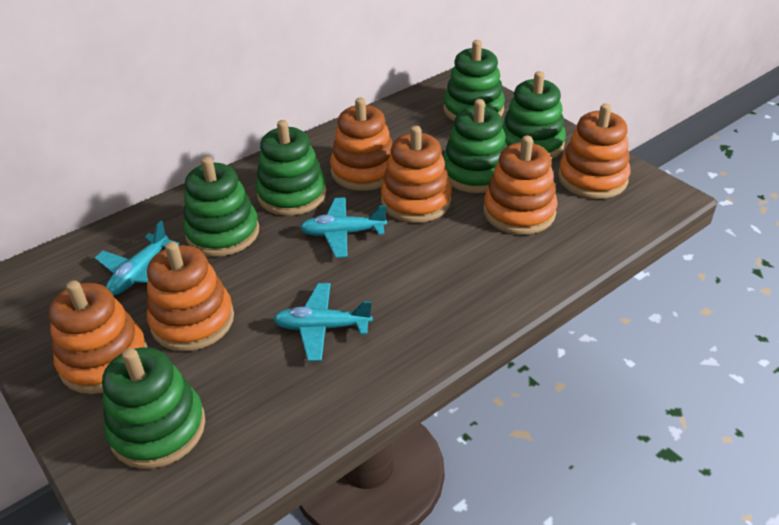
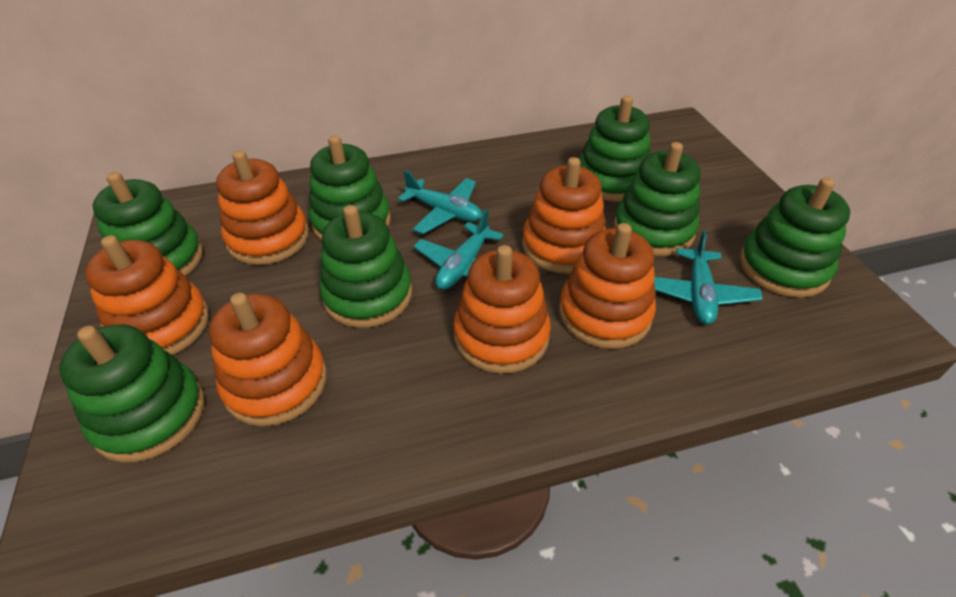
green stacking toy: 6 -> 7

